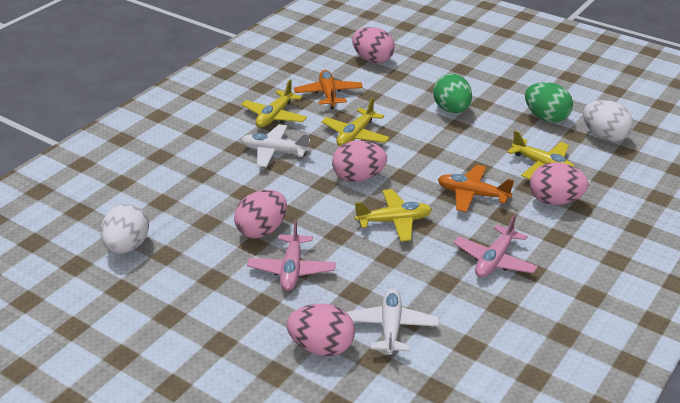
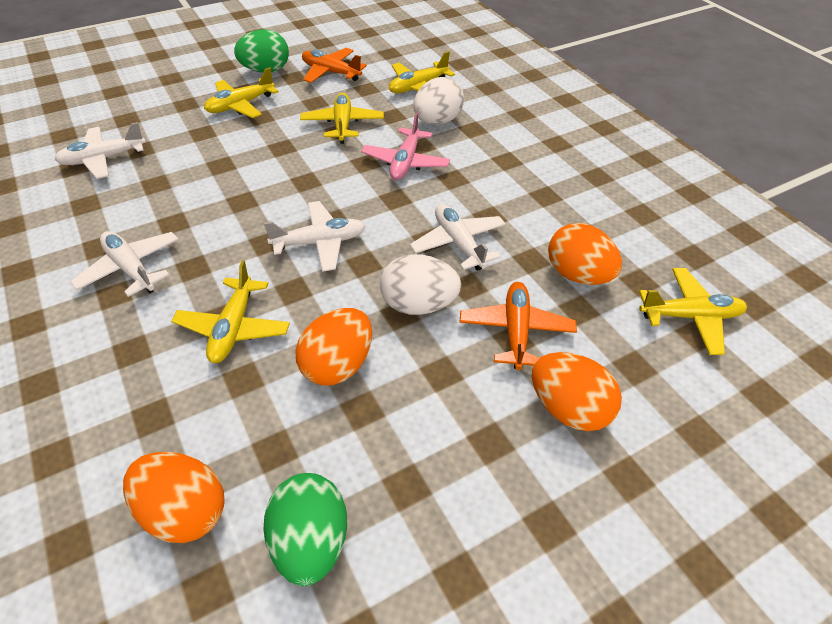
orange egg: 0 -> 4
pink egg: 5 -> 0
pink plane: 2 -> 1
white plane: 2 -> 4
yellow plane: 4 -> 5

